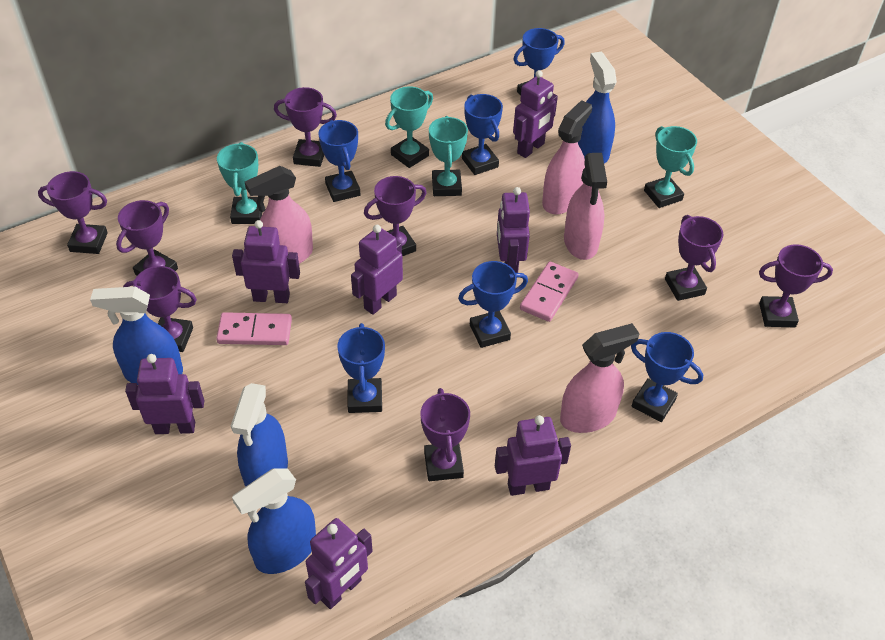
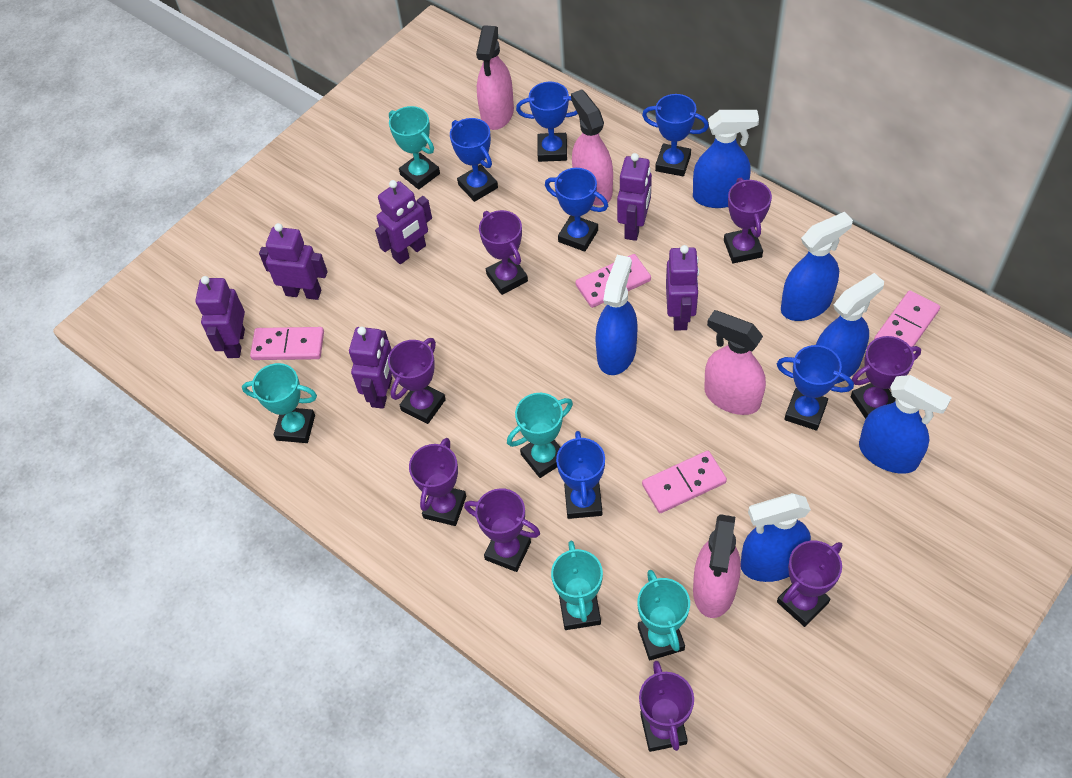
blue spray bottle: 4 -> 6
pink domino: 2 -> 4
purple robot: 7 -> 6
turquoise trophy: 4 -> 5

